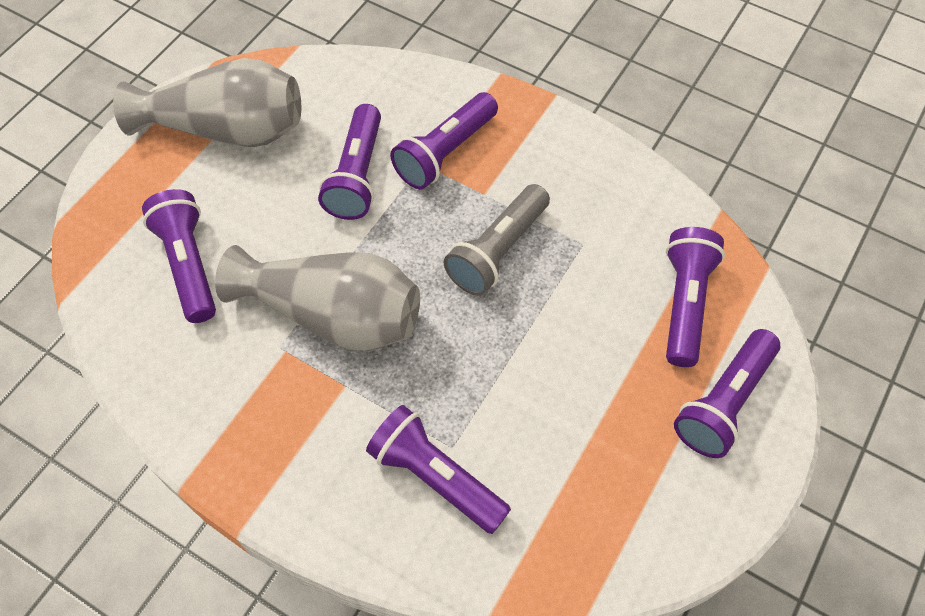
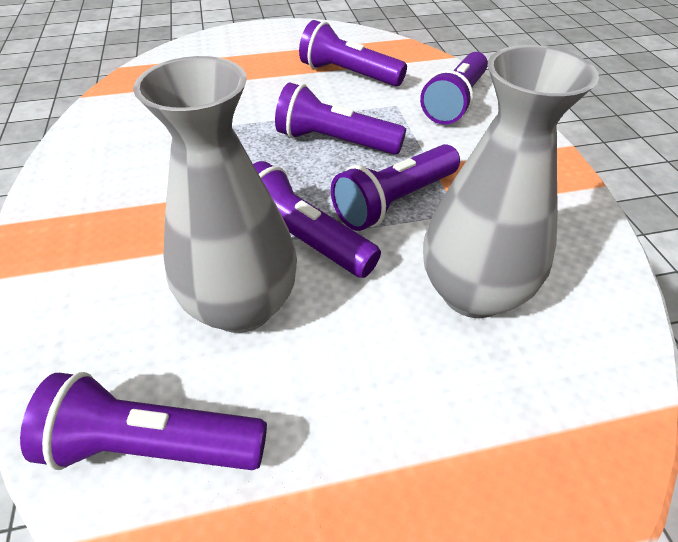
grey flashlight: 1 -> 0

